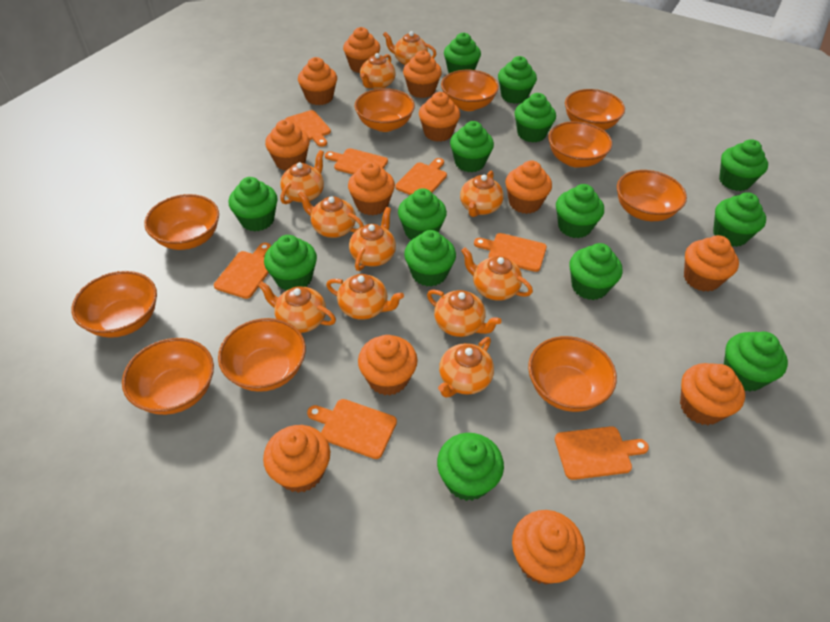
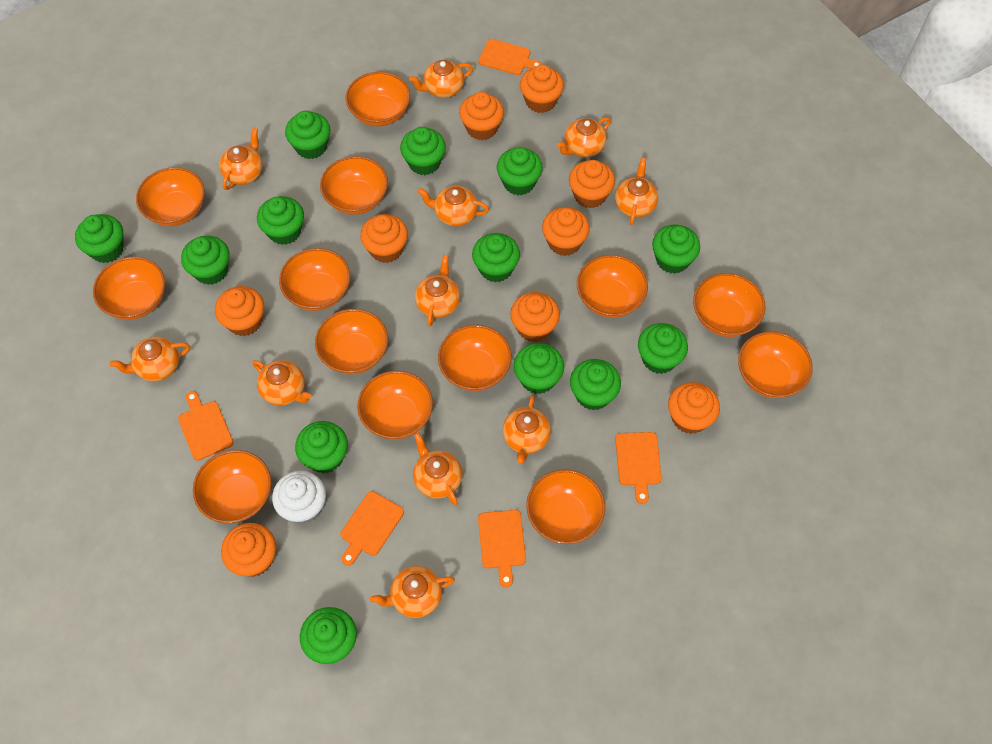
green cupcake: 14 -> 13
orange bowl: 10 -> 13
orange cupcake: 12 -> 9
orange cutting board: 7 -> 5
white cupcake: 0 -> 1

